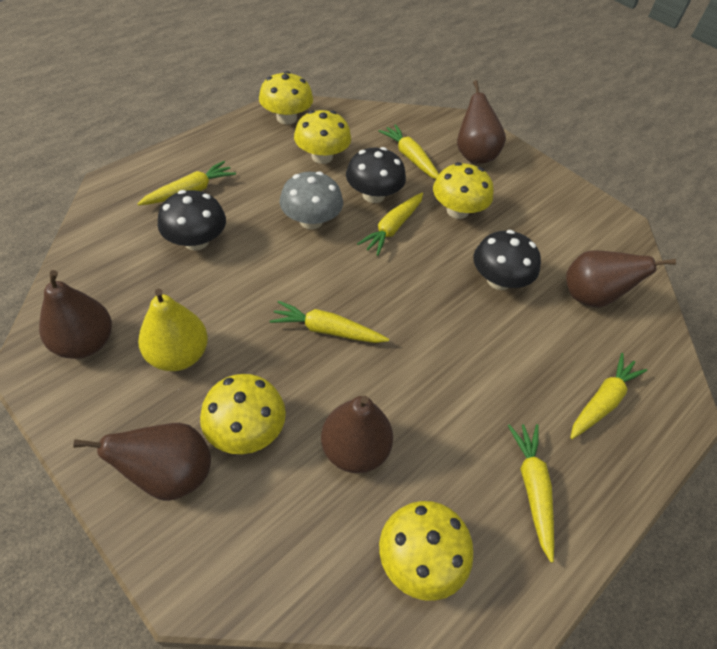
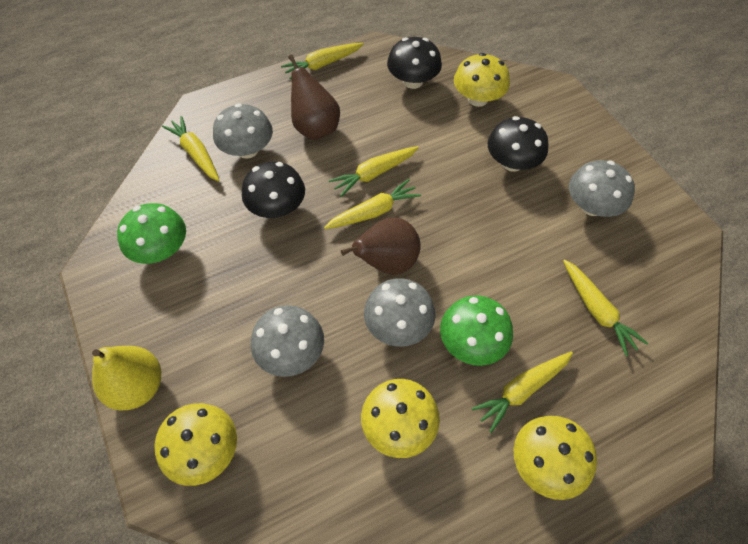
brown pear: 5 -> 2
green mushroom: 0 -> 2
grey mushroom: 1 -> 4
yellow mushroom: 5 -> 4

